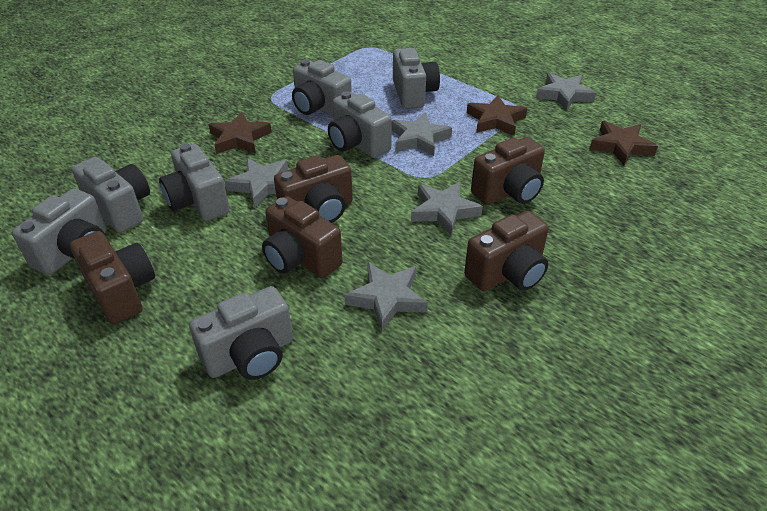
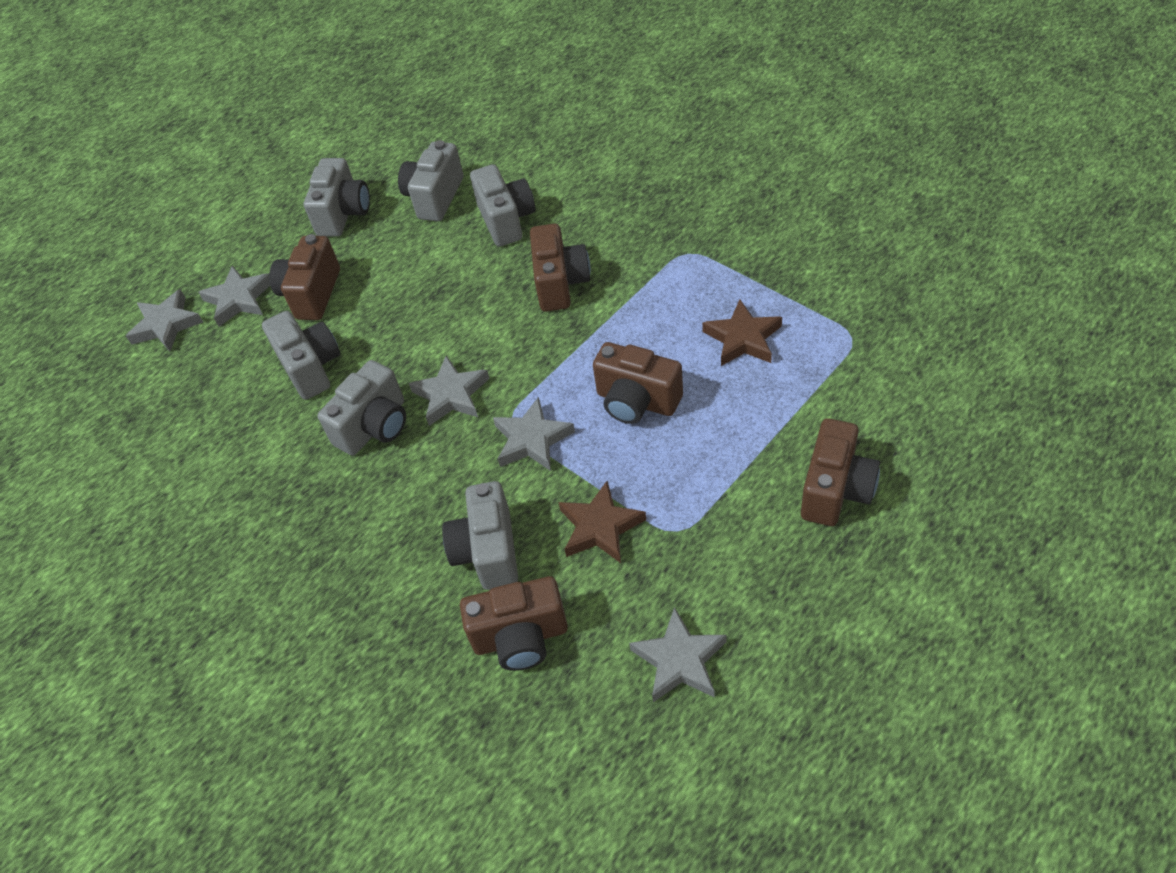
brown star: 3 -> 2
grey camera: 7 -> 6

